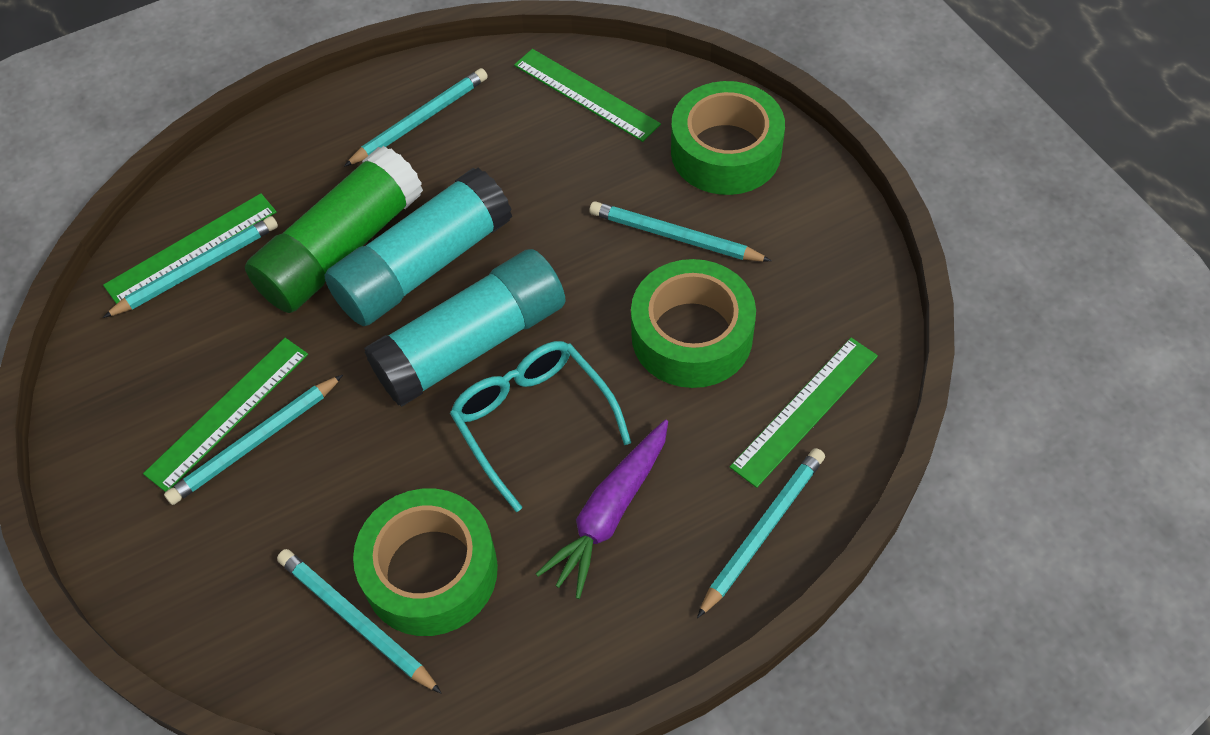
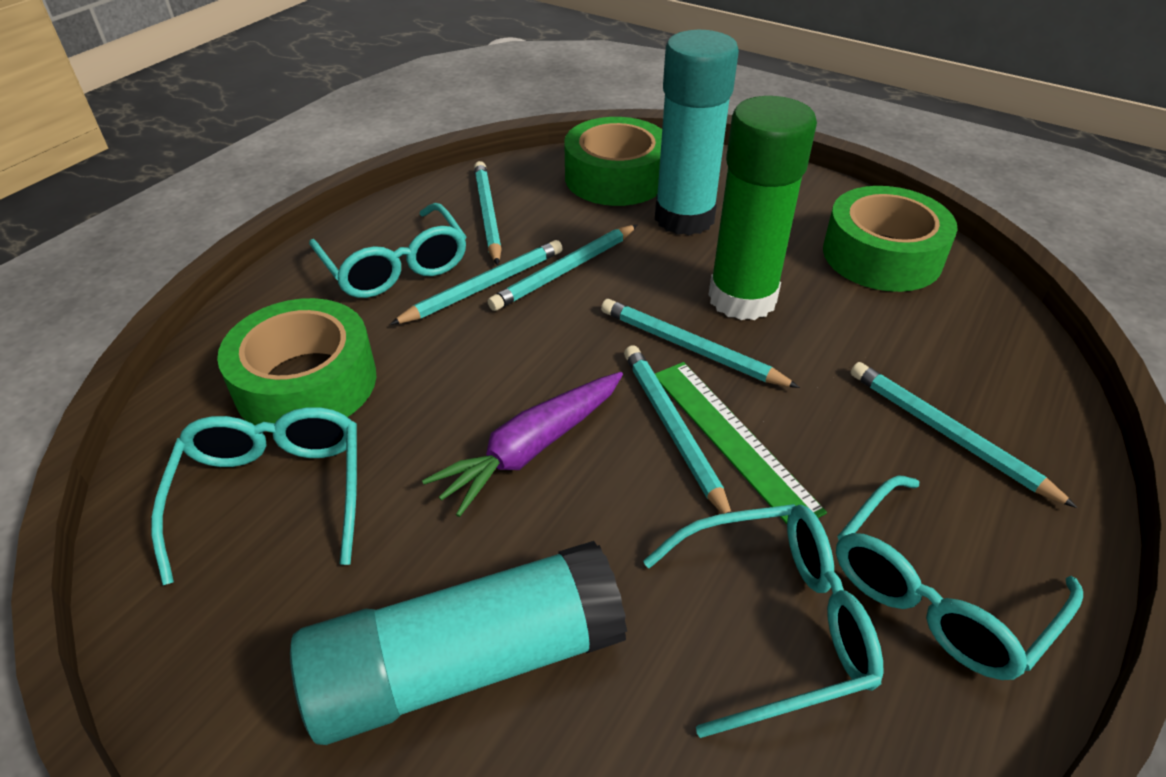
green ruler: 4 -> 1
turquoise glasses: 1 -> 4

